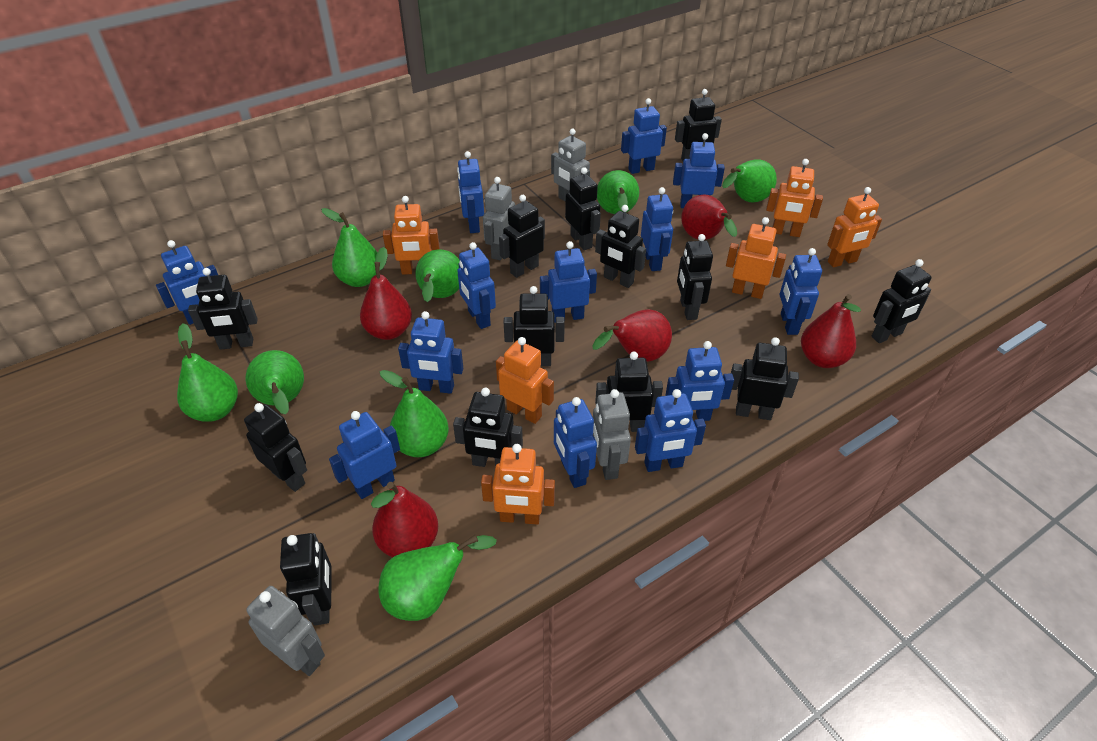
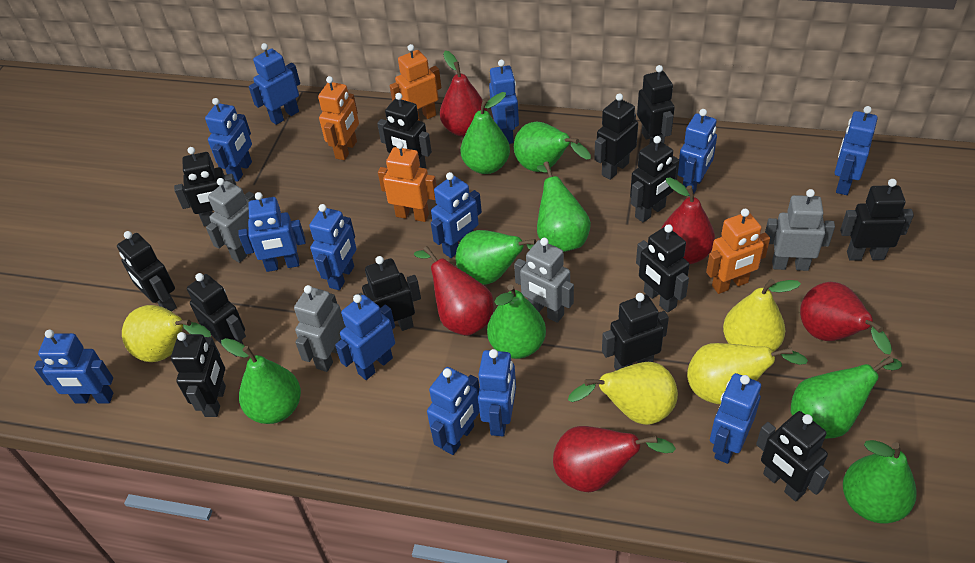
orange robot: 6 -> 4
yellow pear: 0 -> 4

